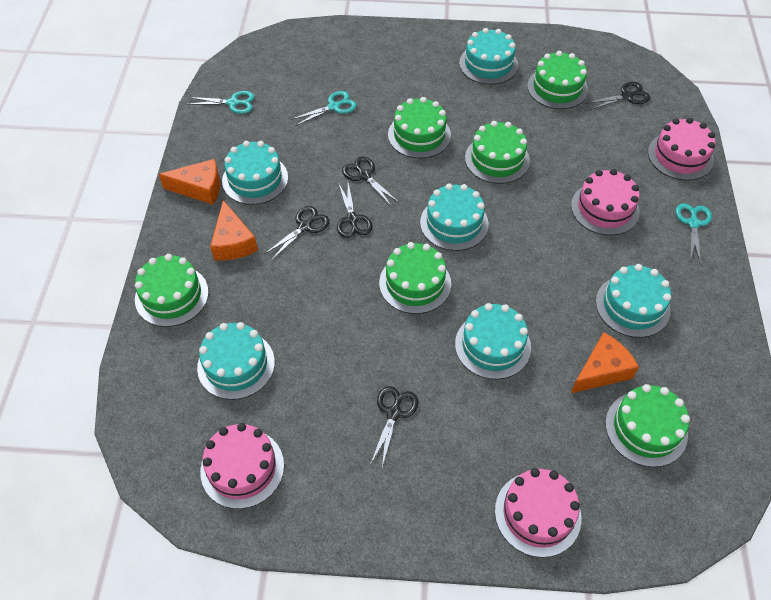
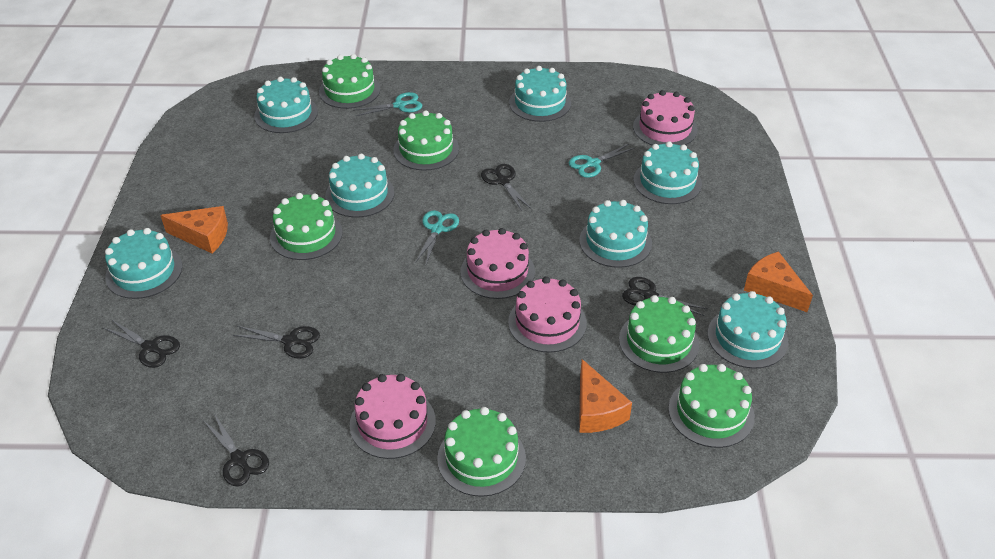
turquoise cake: 6 -> 7

